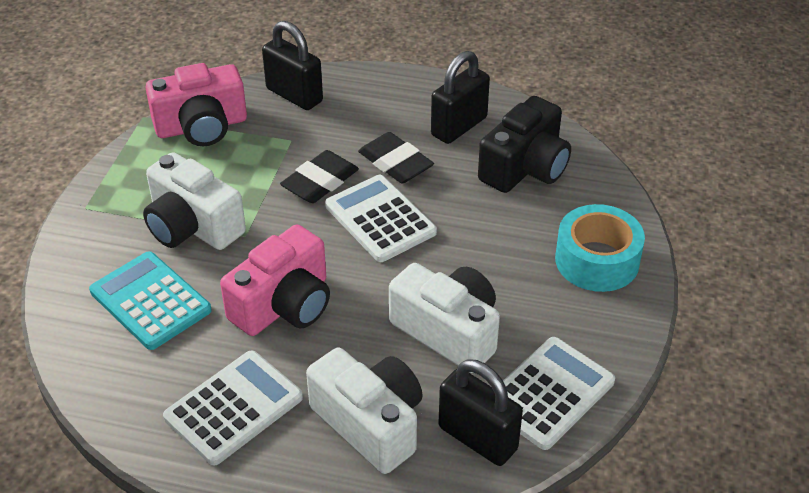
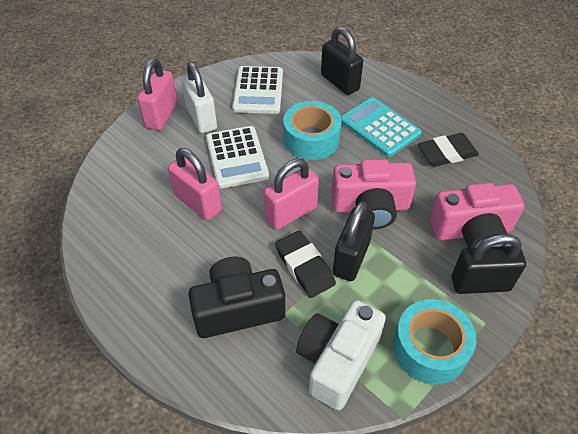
pink padlock: 0 -> 3
turquoise tape: 1 -> 2
white calculator: 3 -> 2
white camera: 3 -> 1
white padlock: 0 -> 1

